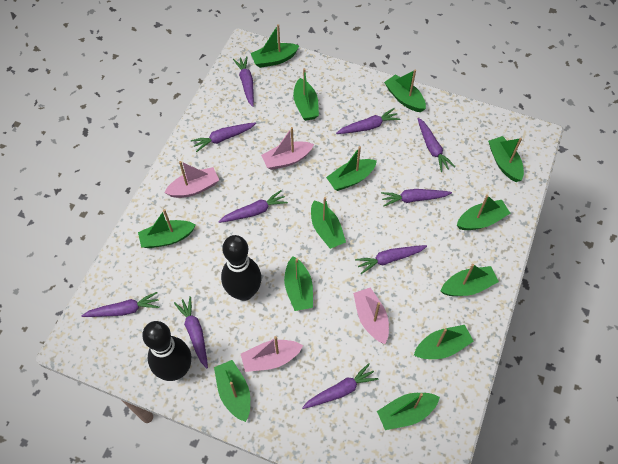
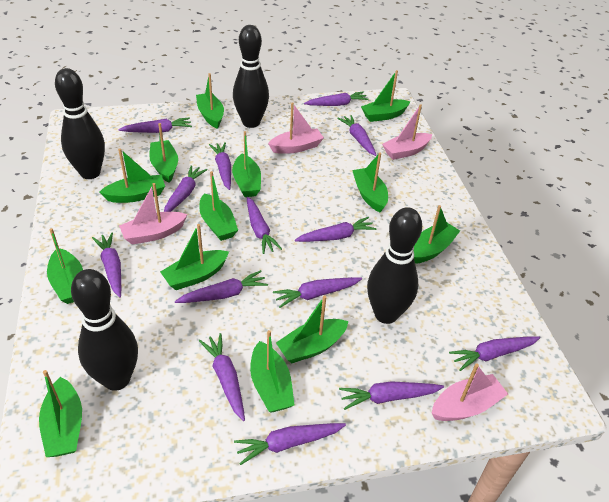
black bowling pin: 2 -> 4
purple carrot: 10 -> 14

